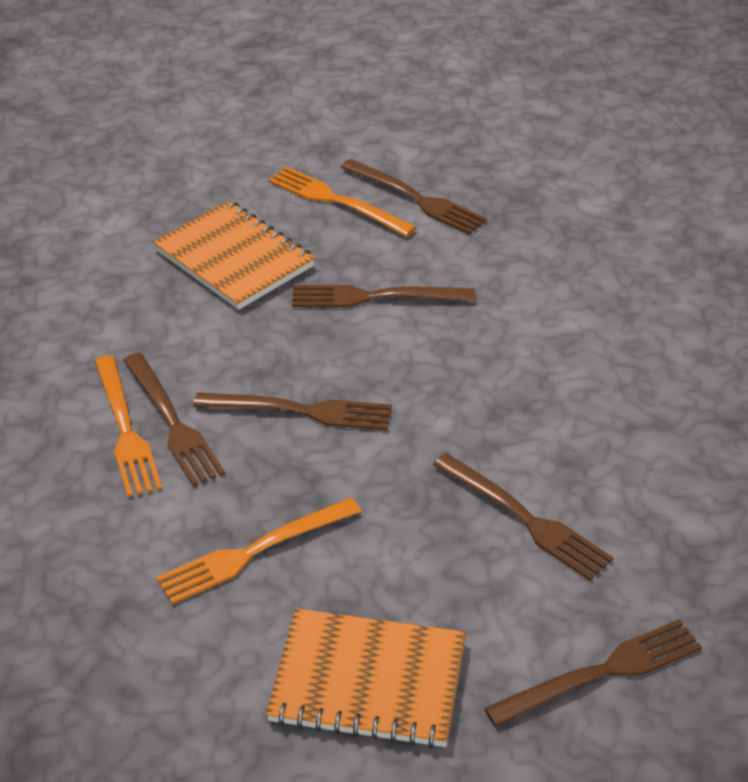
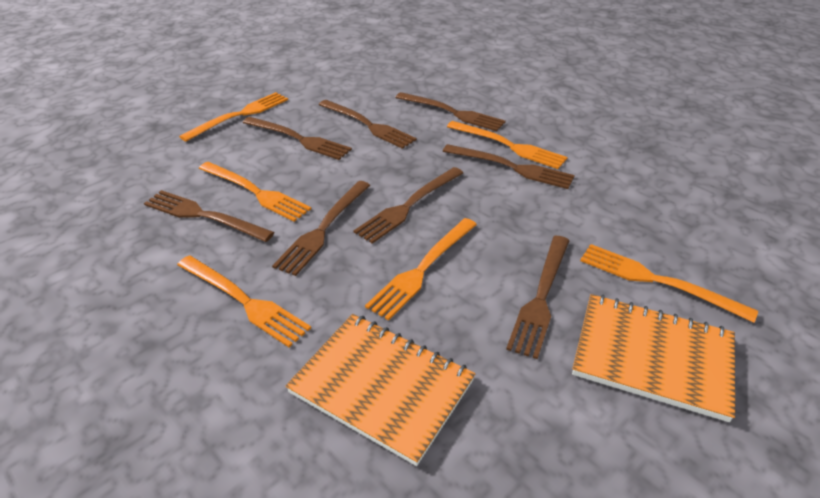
brown fork: 6 -> 8
orange fork: 3 -> 6

